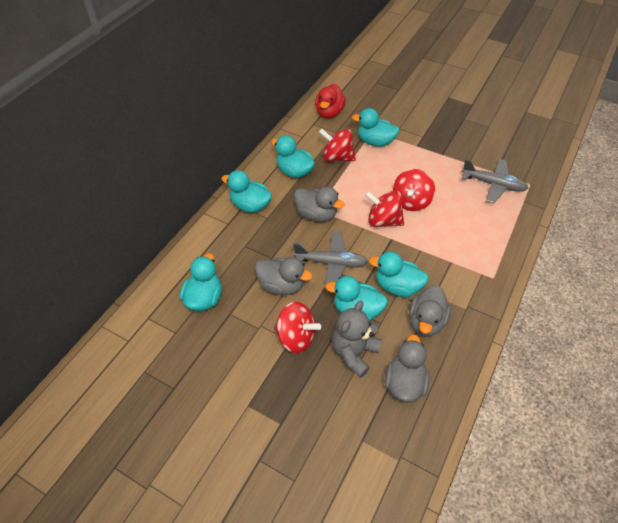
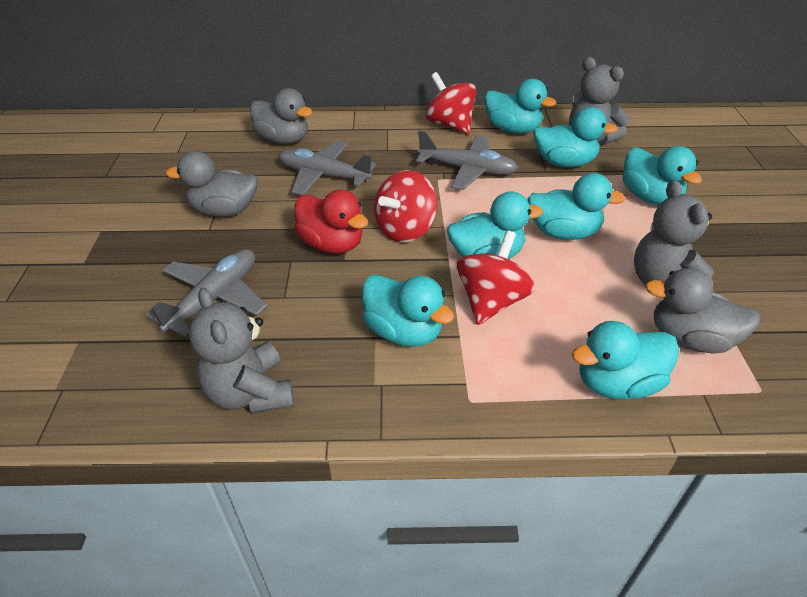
grey duck: 4 -> 3
grey plane: 2 -> 3
grey teddy bear: 1 -> 3
red spinning top: 4 -> 3
turquoise duck: 6 -> 7

